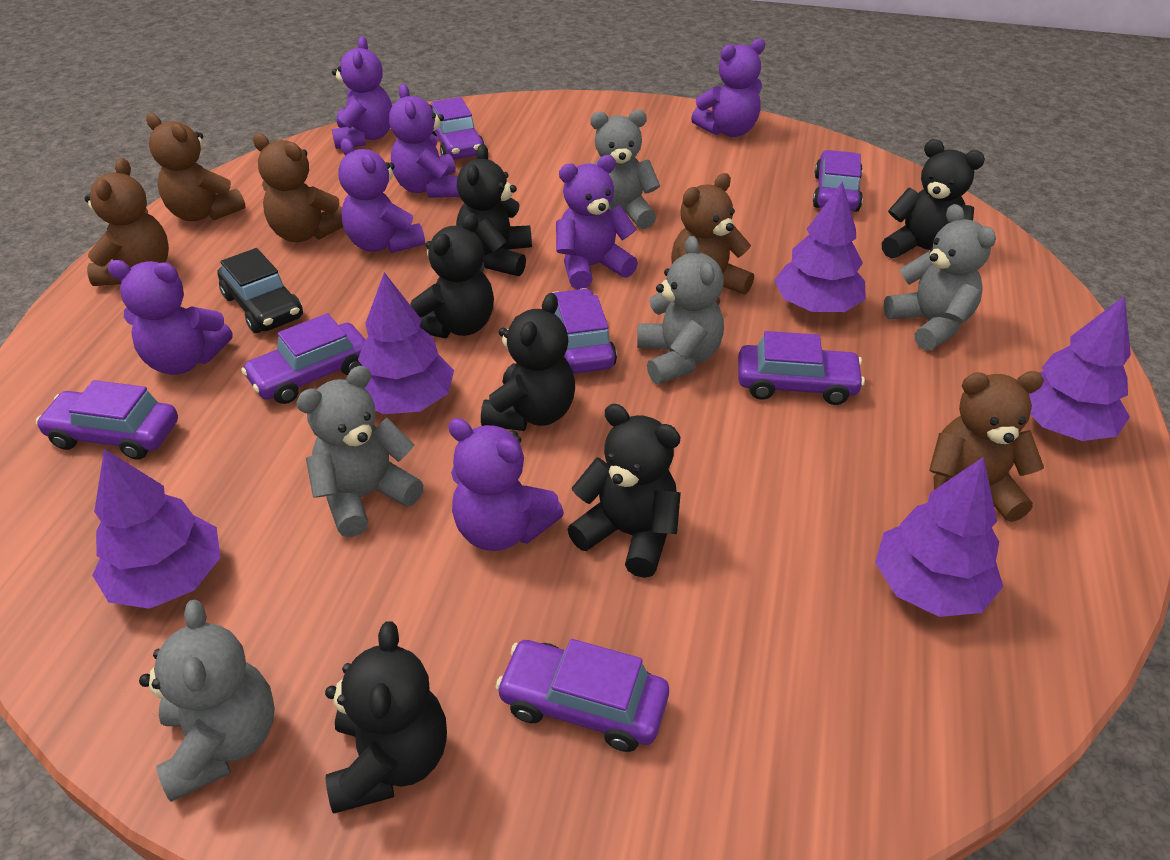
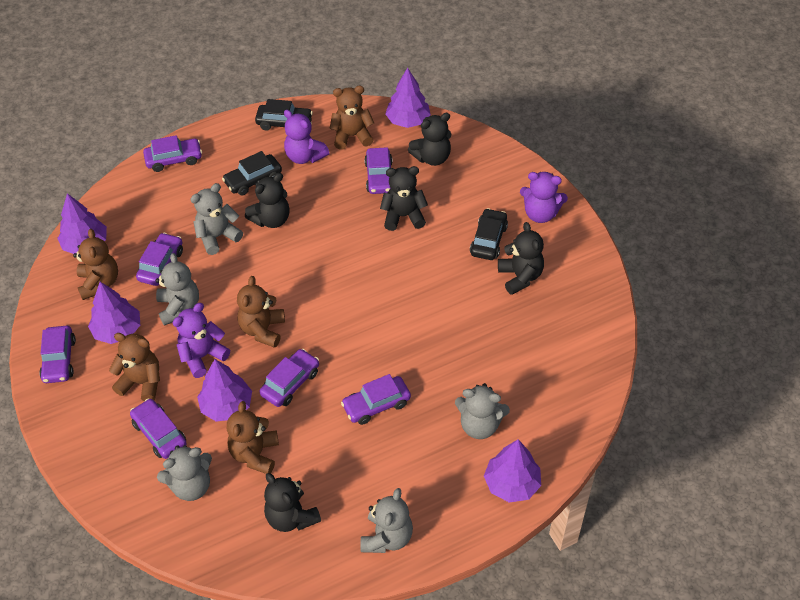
black car: 1 -> 3
black teddy bear: 6 -> 5
purple teddy bear: 7 -> 3

